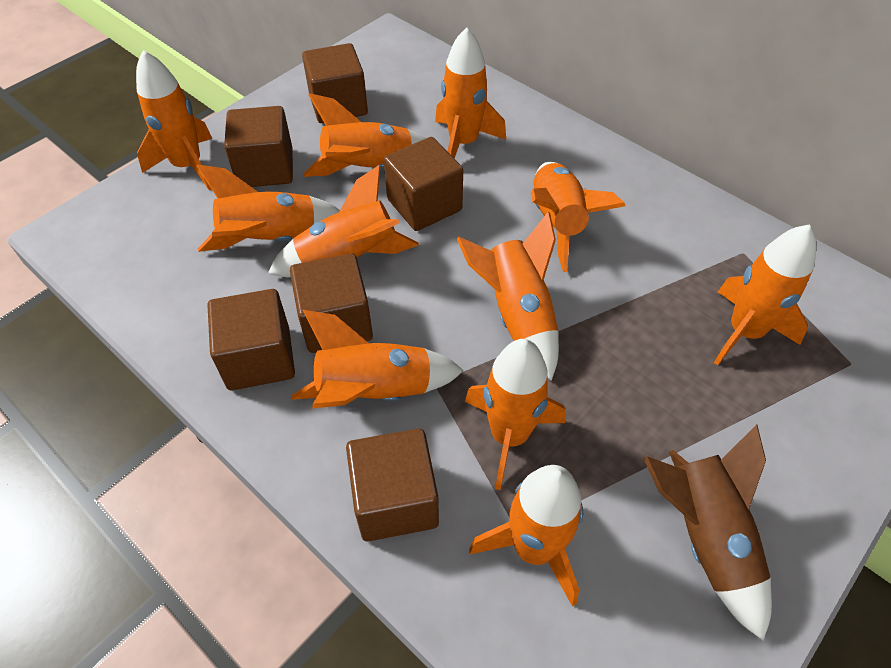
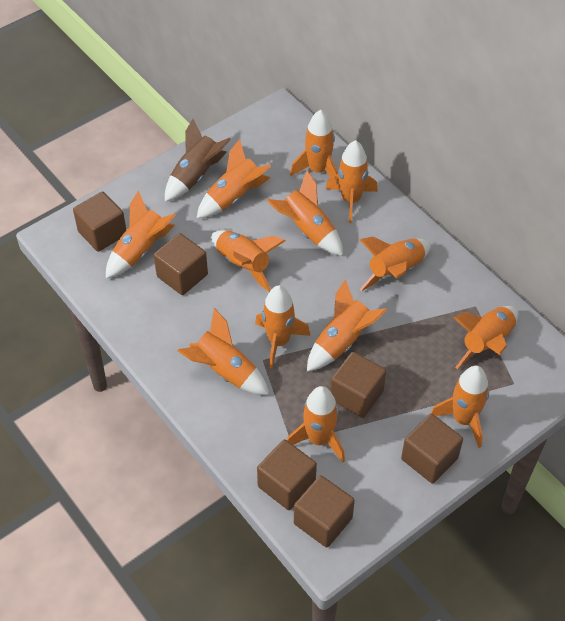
orange rocket: 11 -> 13

